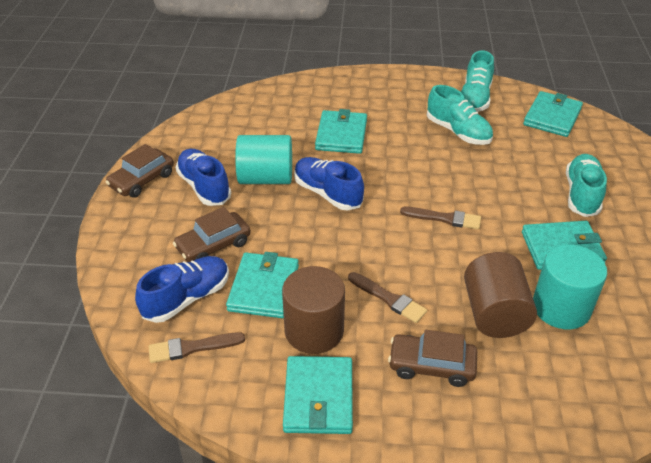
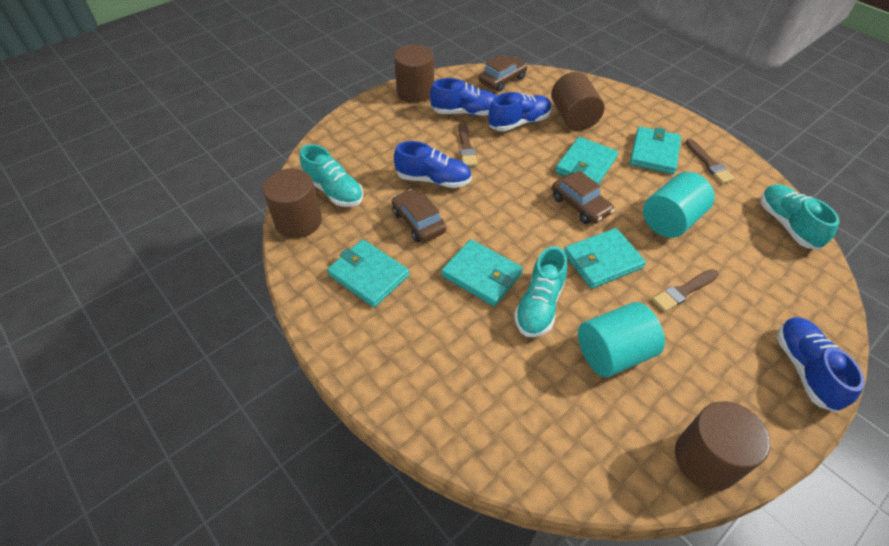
blue shoe: 3 -> 4
brown cylinder: 2 -> 4

